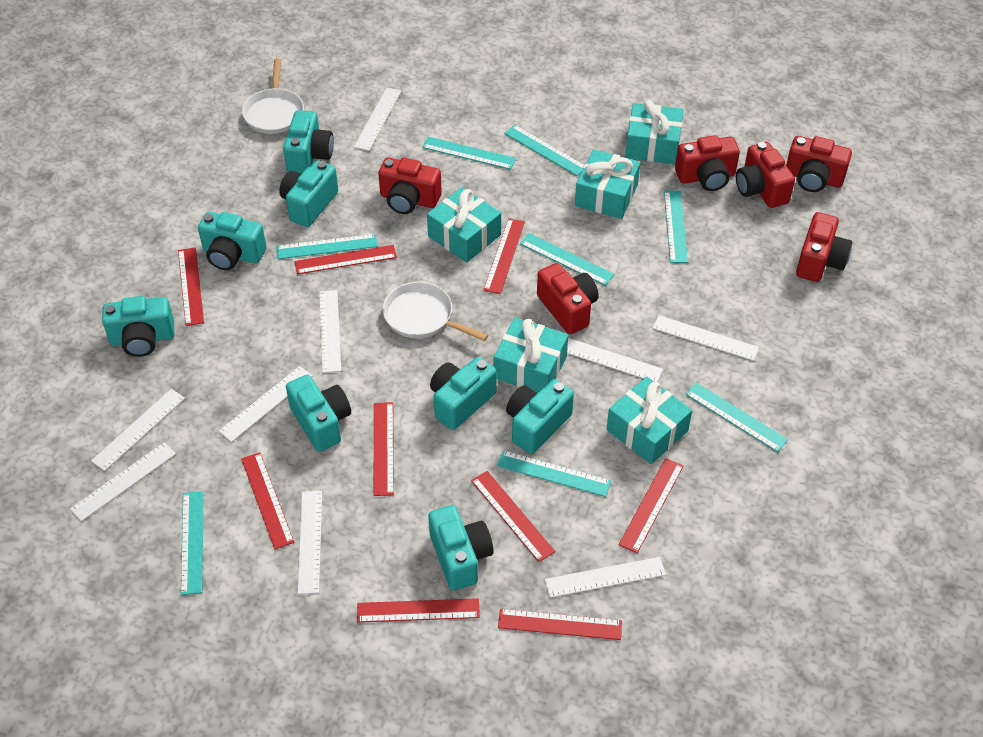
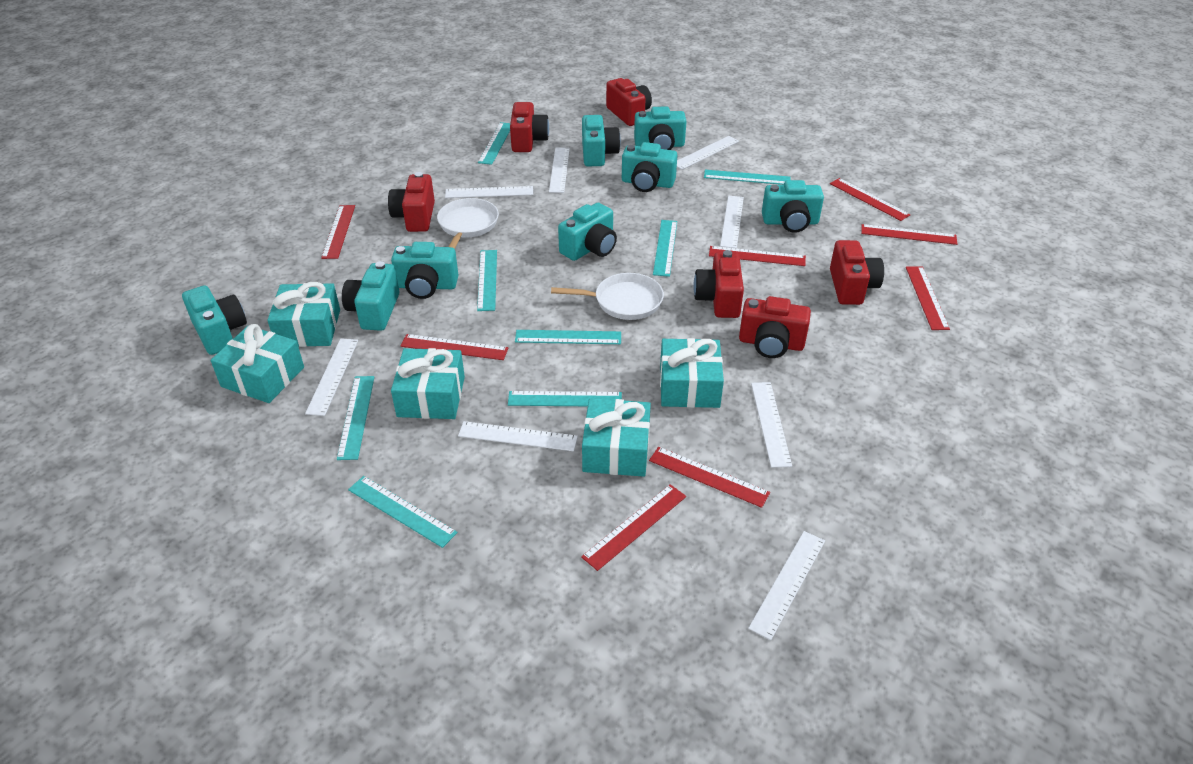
red ruler: 9 -> 8
white ruler: 9 -> 8

